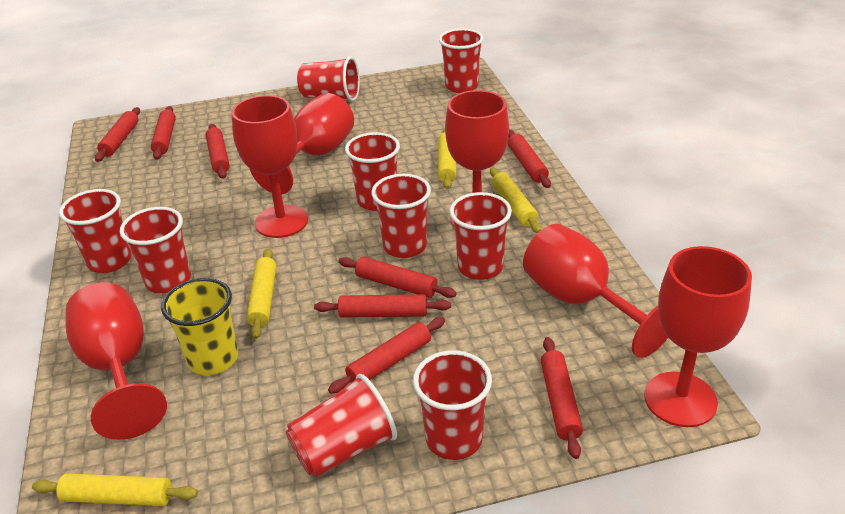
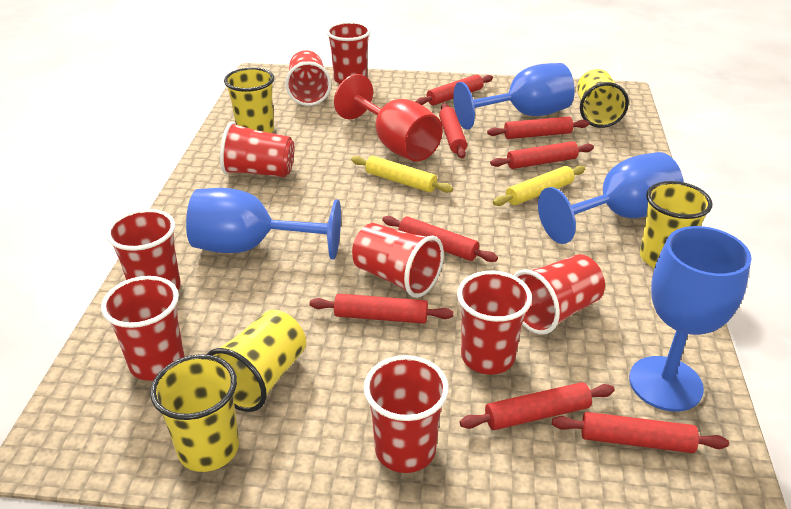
blue goblet: 0 -> 4
red goblet: 6 -> 1
yellow cup: 1 -> 5
yellow rolling pin: 4 -> 2

